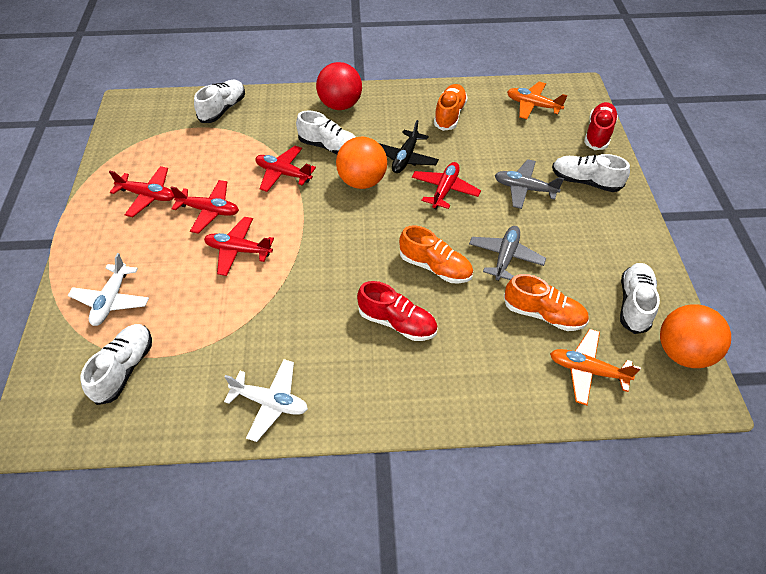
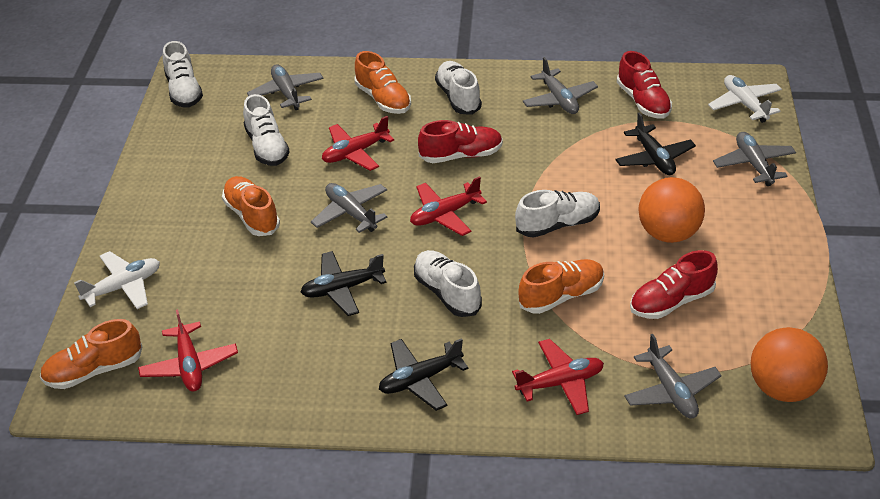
black plane: 1 -> 3
grey plane: 2 -> 5
orange plane: 2 -> 0
orange shoe: 3 -> 4
red ball: 1 -> 0
red plane: 5 -> 4
red shoe: 2 -> 3

